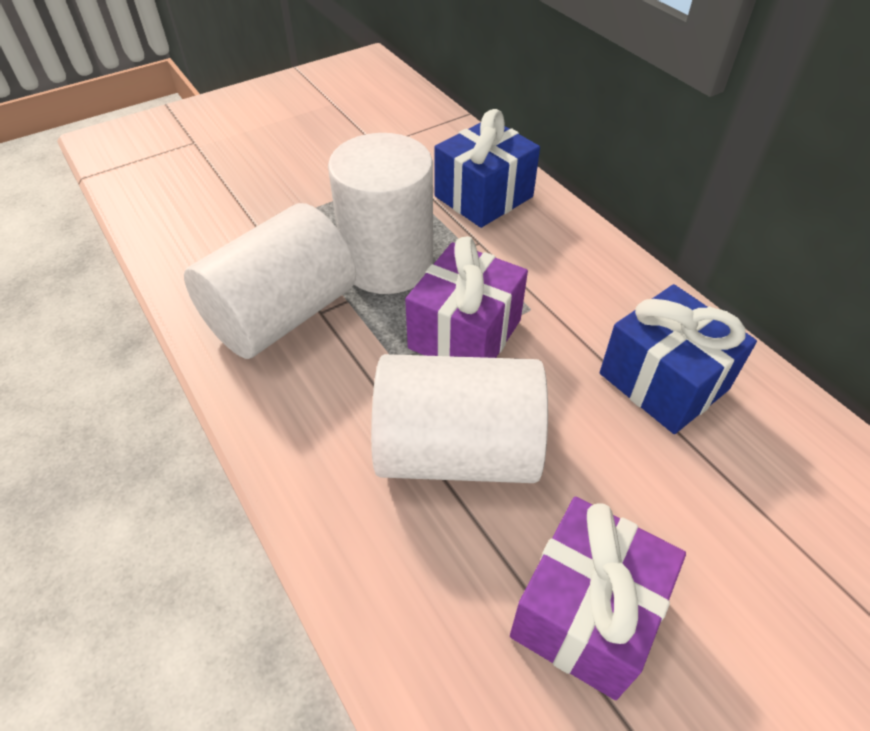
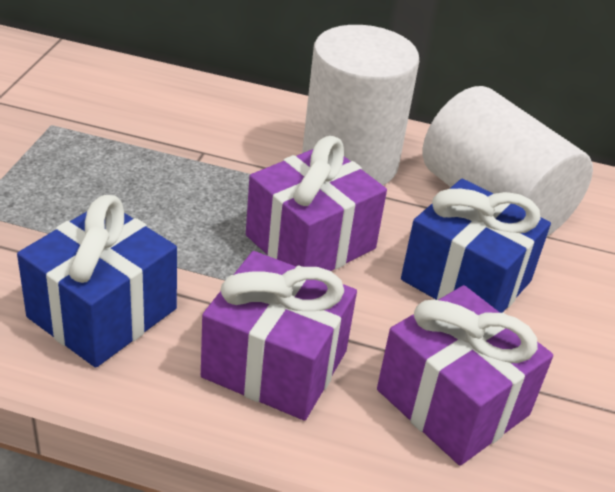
purple gift: 2 -> 3
white cylinder: 3 -> 2

